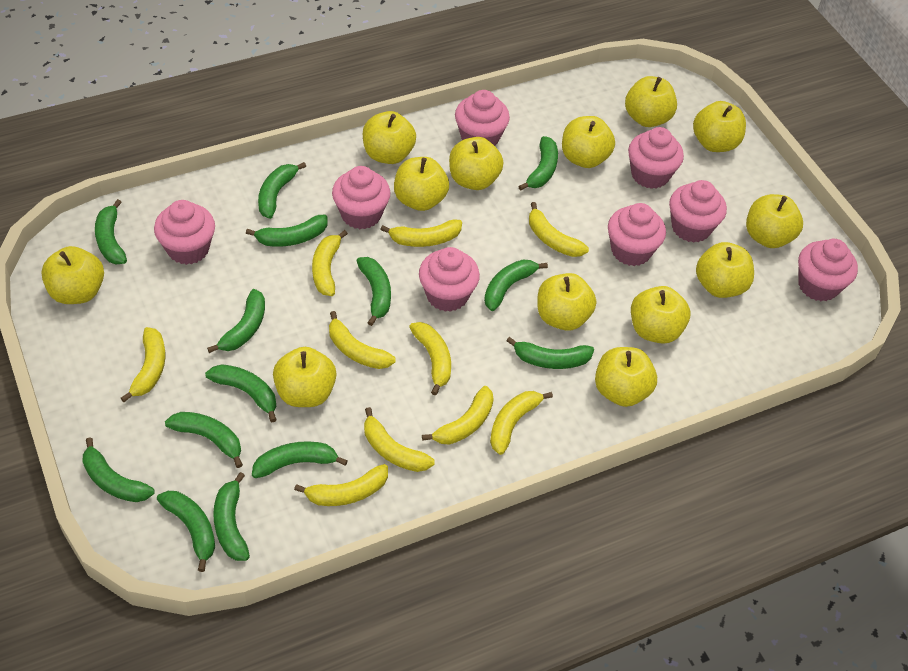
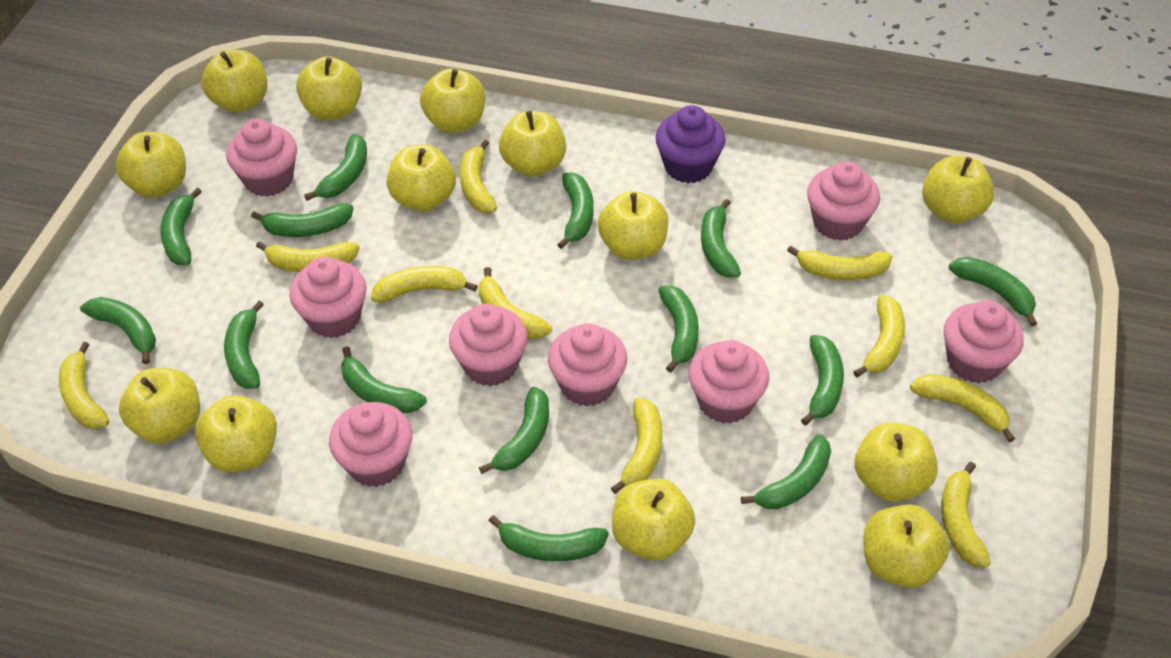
purple cupcake: 0 -> 1

